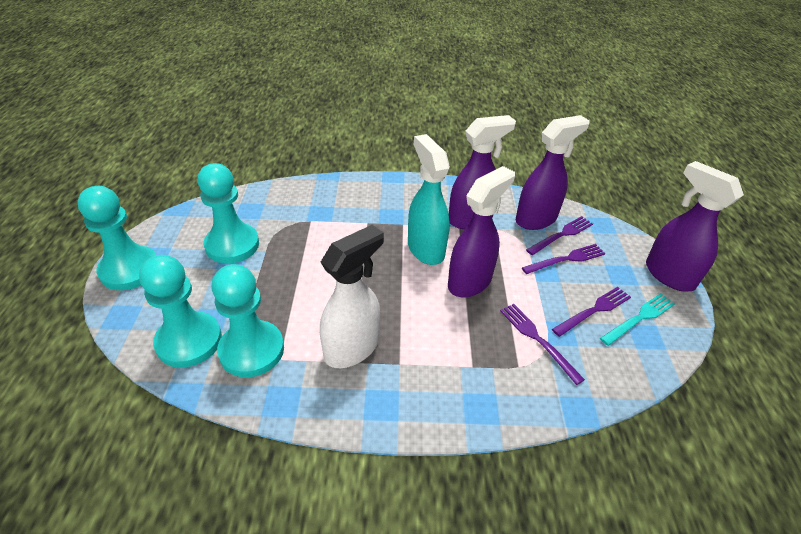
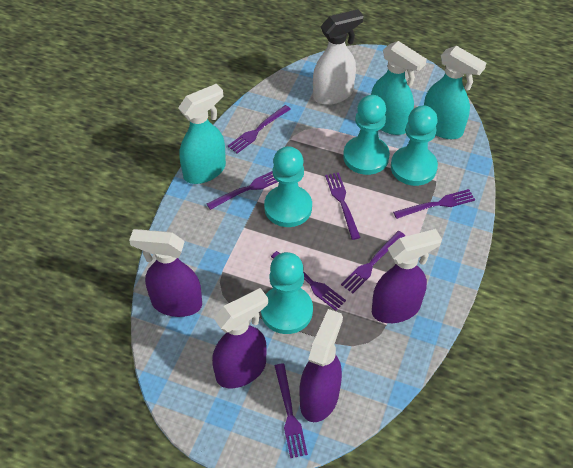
purple fork: 4 -> 7
turquoise fork: 1 -> 0
turquoise spray bottle: 1 -> 3

